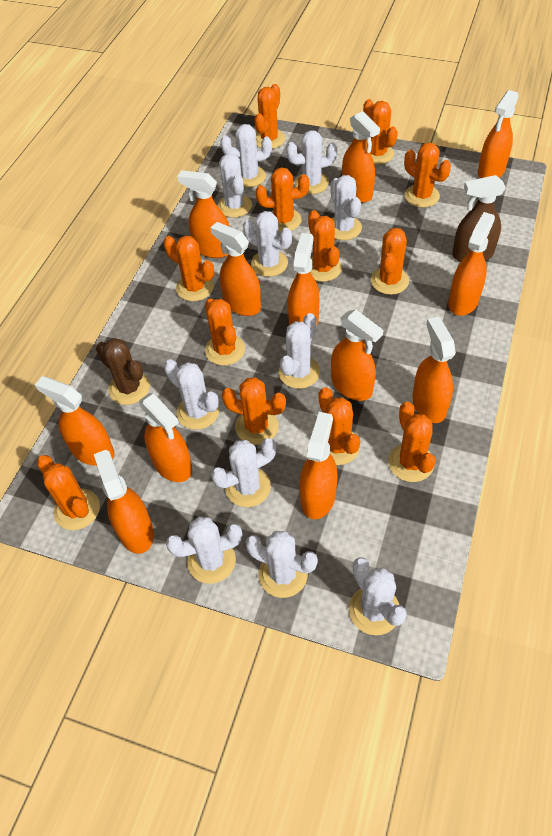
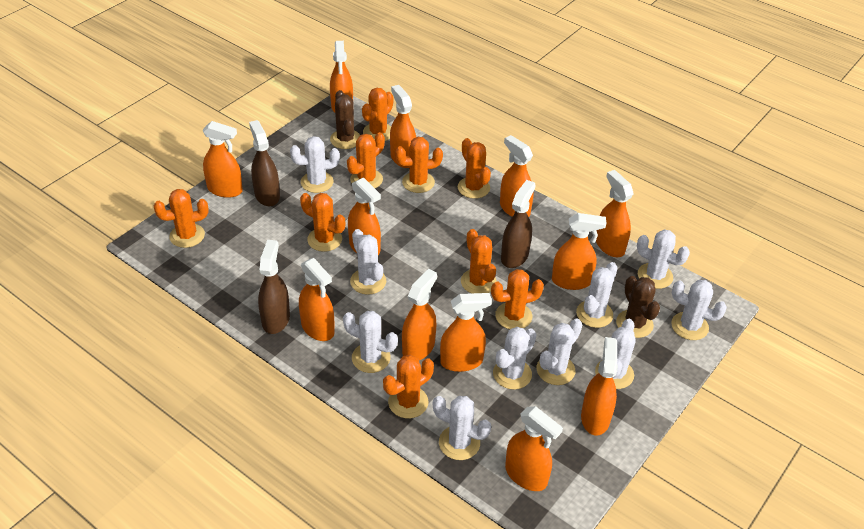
brown cactus: 1 -> 2
brown spray bottle: 1 -> 3
orange cactus: 12 -> 9
white cactus: 11 -> 10

